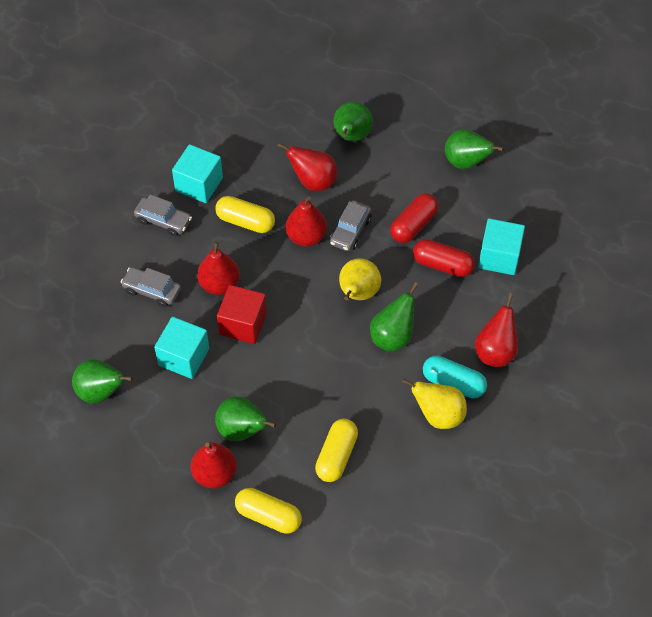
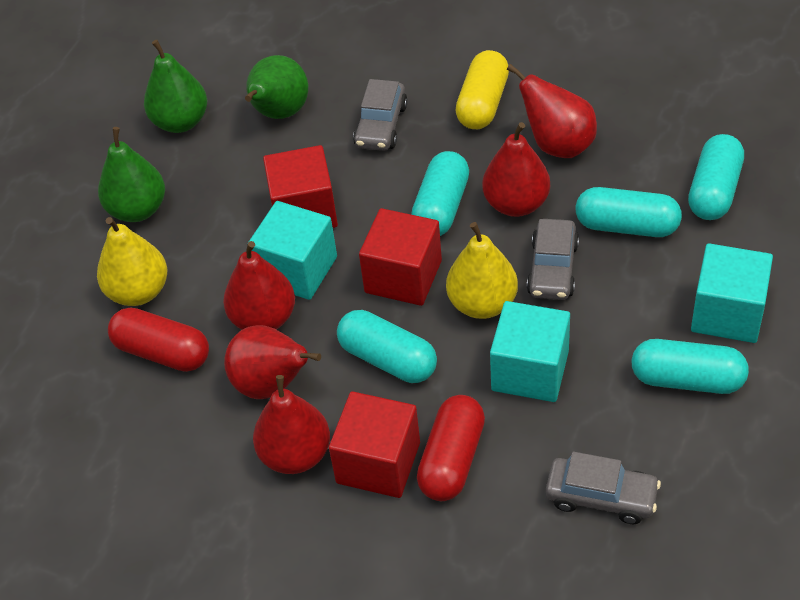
green pear: 5 -> 3
red cube: 1 -> 3
turquoise capsule: 1 -> 5
yellow capsule: 3 -> 1

